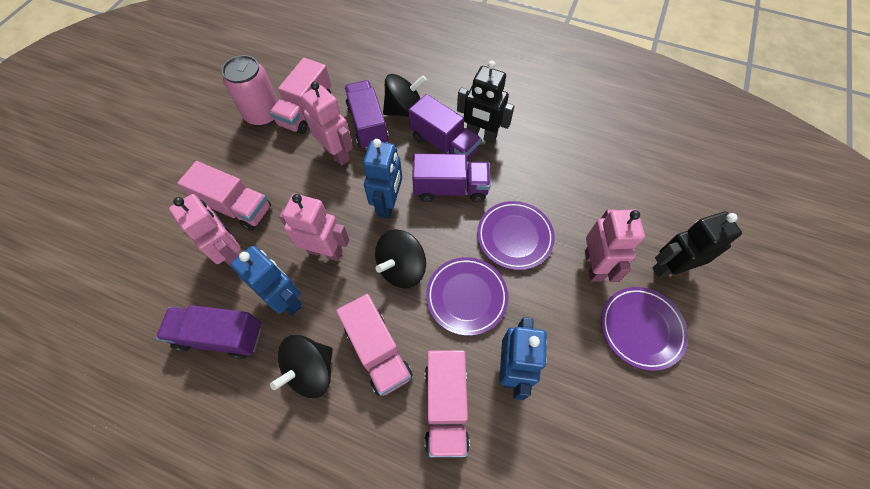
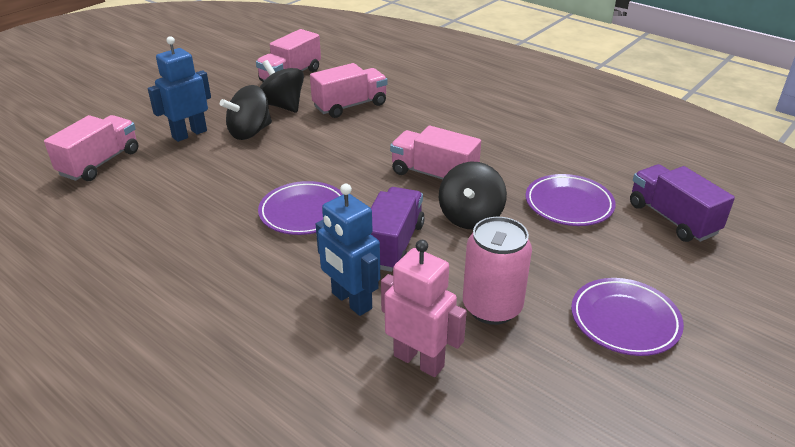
black robot: 2 -> 0
blue robot: 3 -> 2
pink robot: 4 -> 1
purple truck: 4 -> 2

